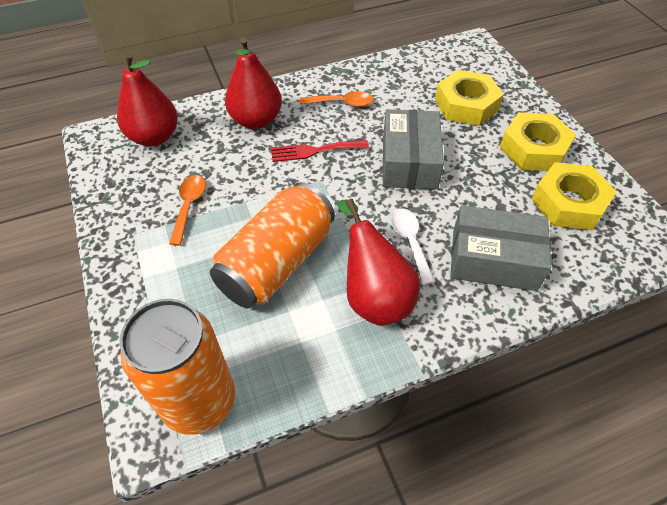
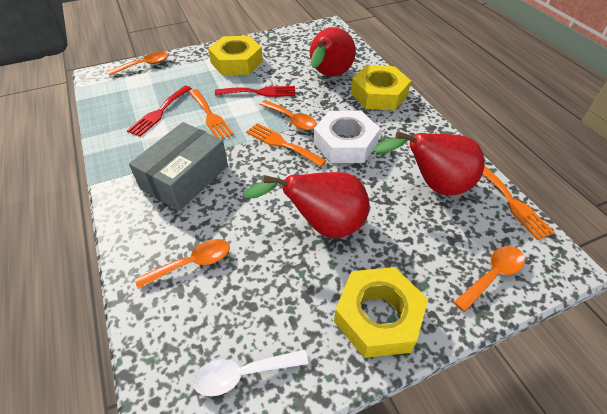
grey box: 2 -> 1
orange can: 2 -> 0
orange fork: 0 -> 3
orange spoon: 2 -> 4
red fork: 1 -> 2
white nut: 0 -> 1

